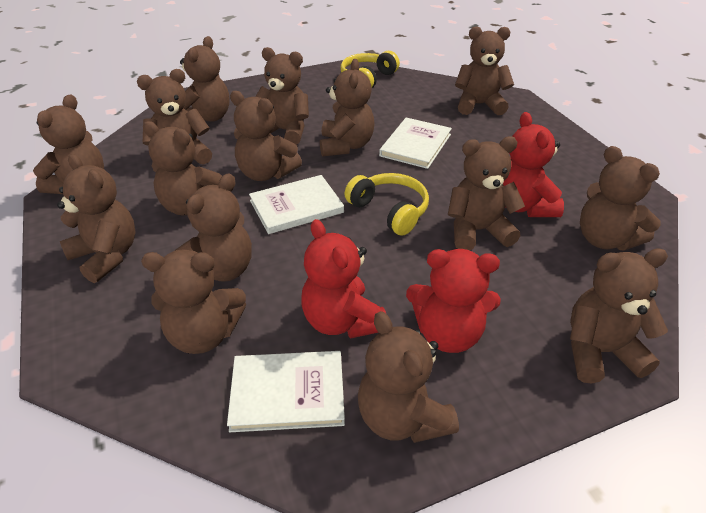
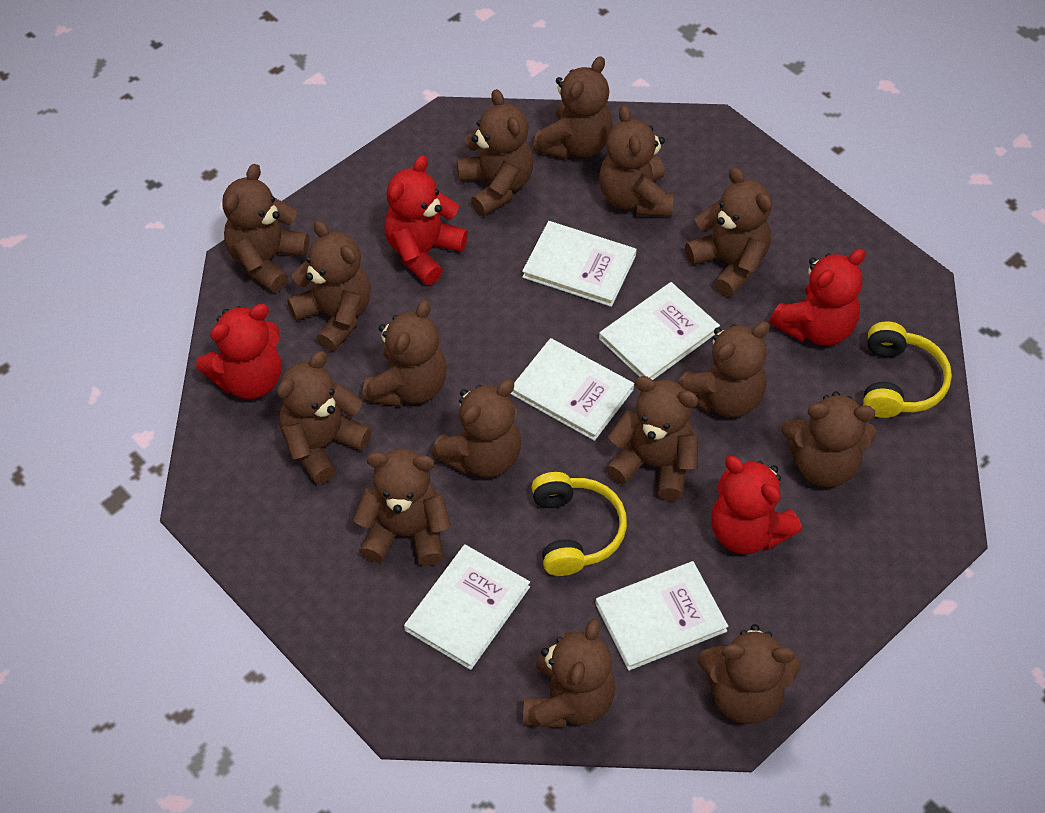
red teddy bear: 3 -> 4
white book: 3 -> 5

